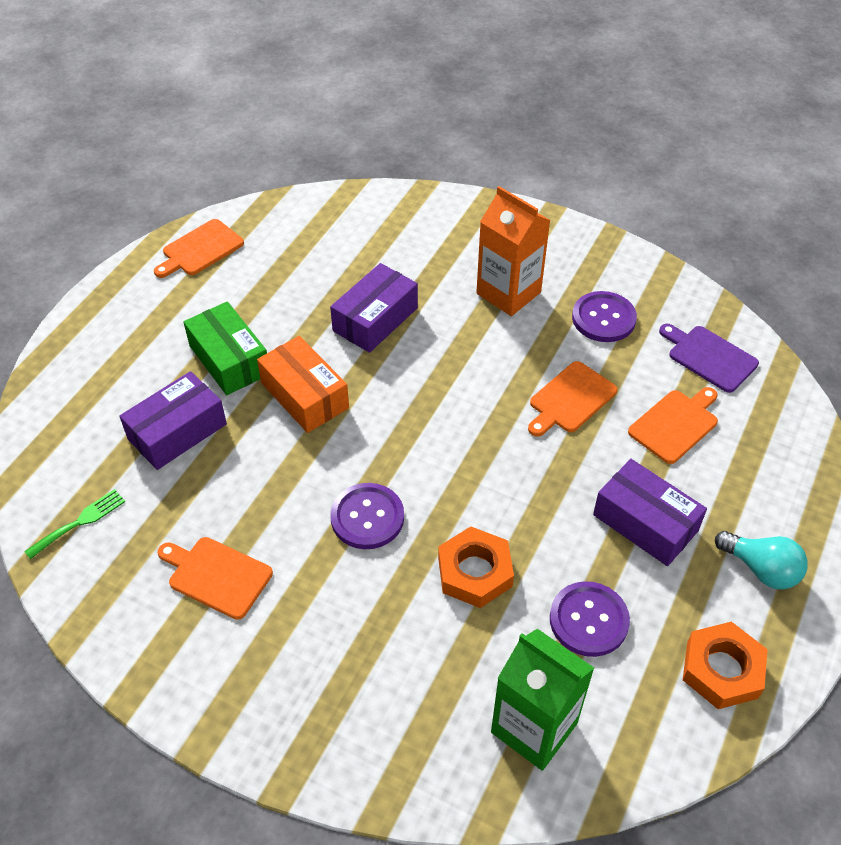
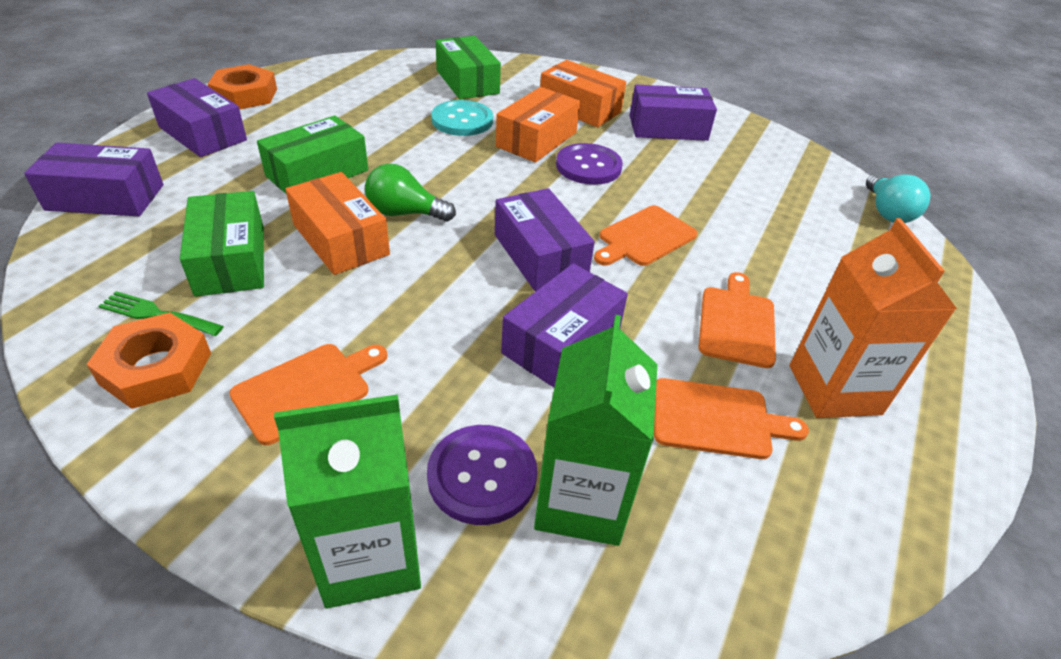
green box: 1 -> 3
green carton: 1 -> 2
green light bulb: 0 -> 1
orange box: 1 -> 3
purple box: 3 -> 5
purple button: 3 -> 2
purple cutting board: 1 -> 0
turquoise button: 0 -> 1

